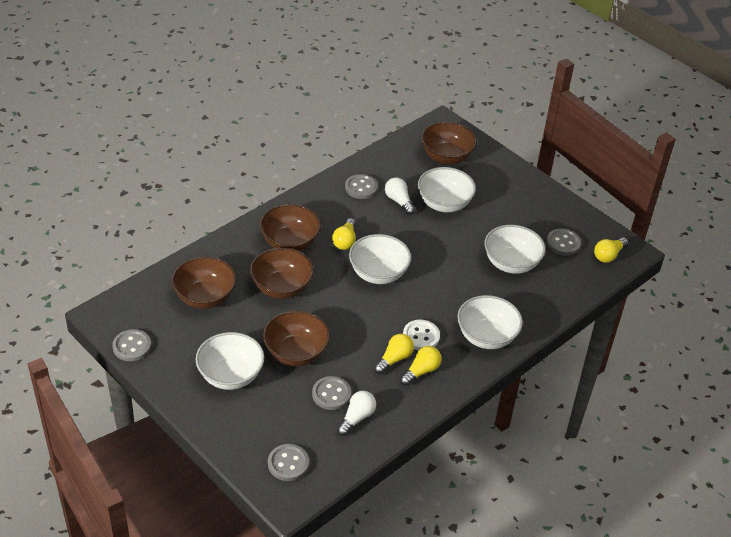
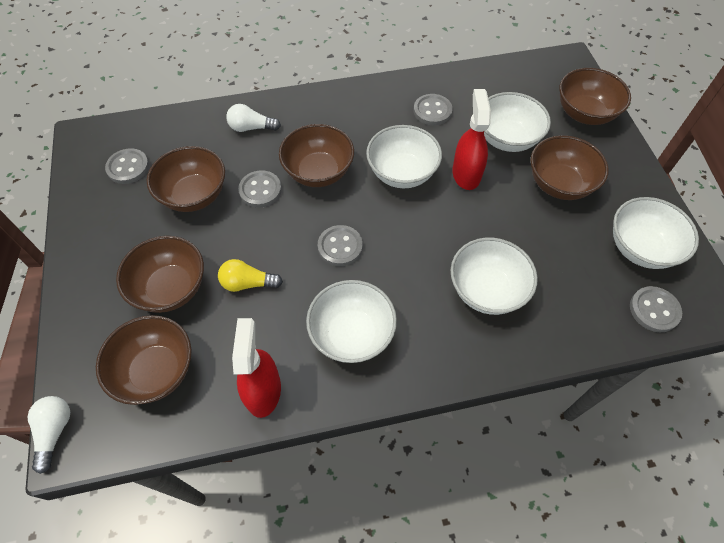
brown bowl: 5 -> 6
red spray bottle: 0 -> 2
white button: 1 -> 0
yellow light bulb: 4 -> 1

